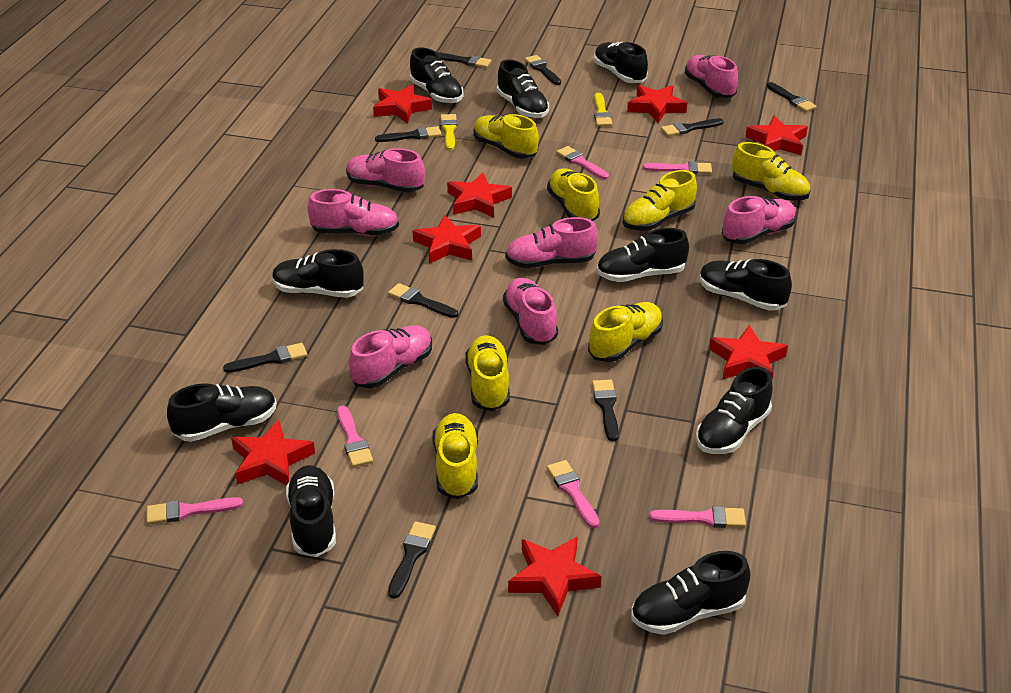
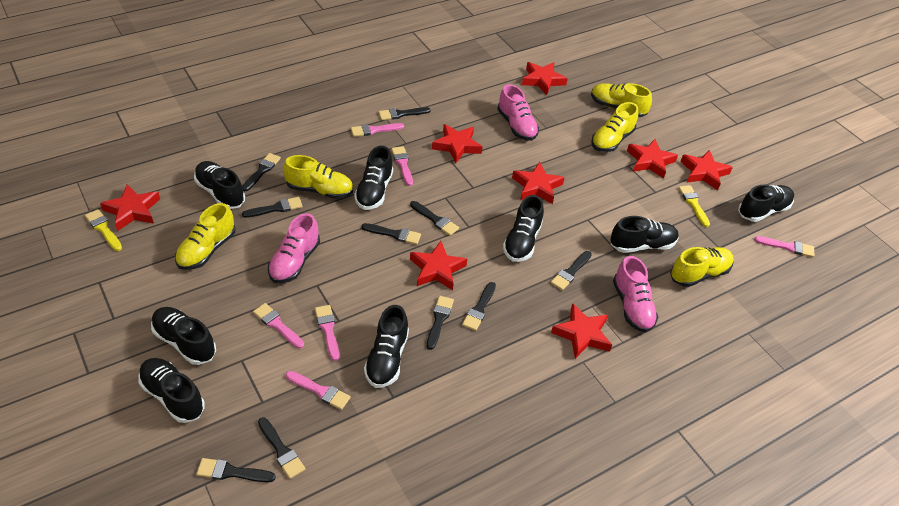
black brush: 9 -> 10
black shoe: 10 -> 8
pink shoe: 7 -> 3
yellow shoe: 7 -> 5

